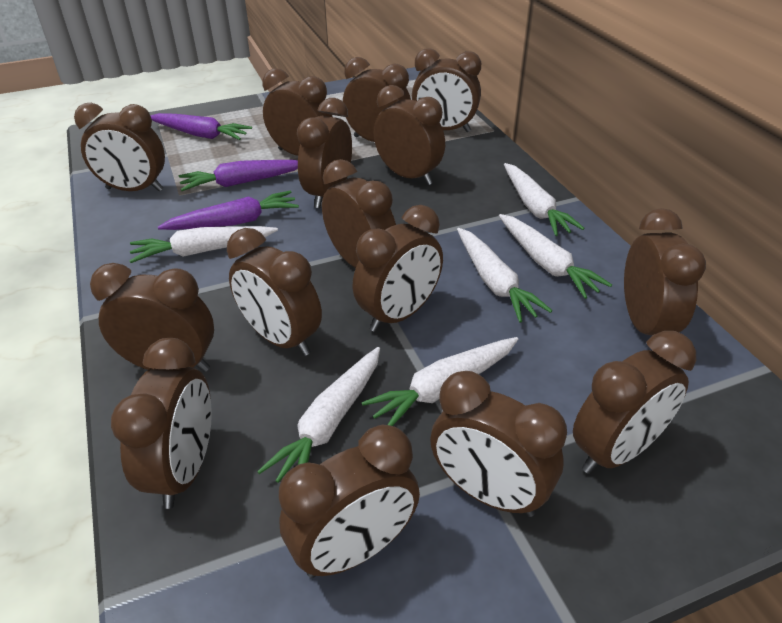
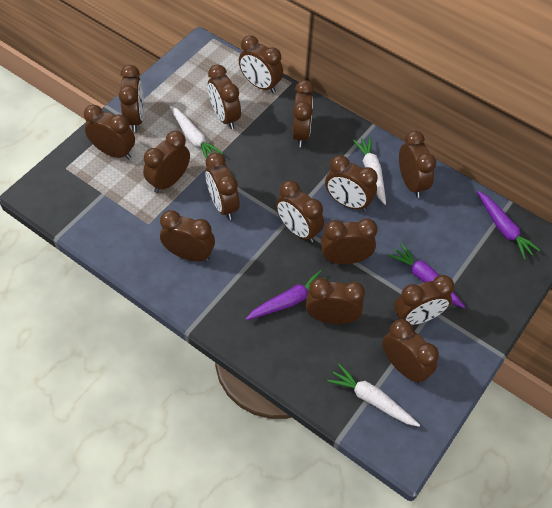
white carrot: 6 -> 3

